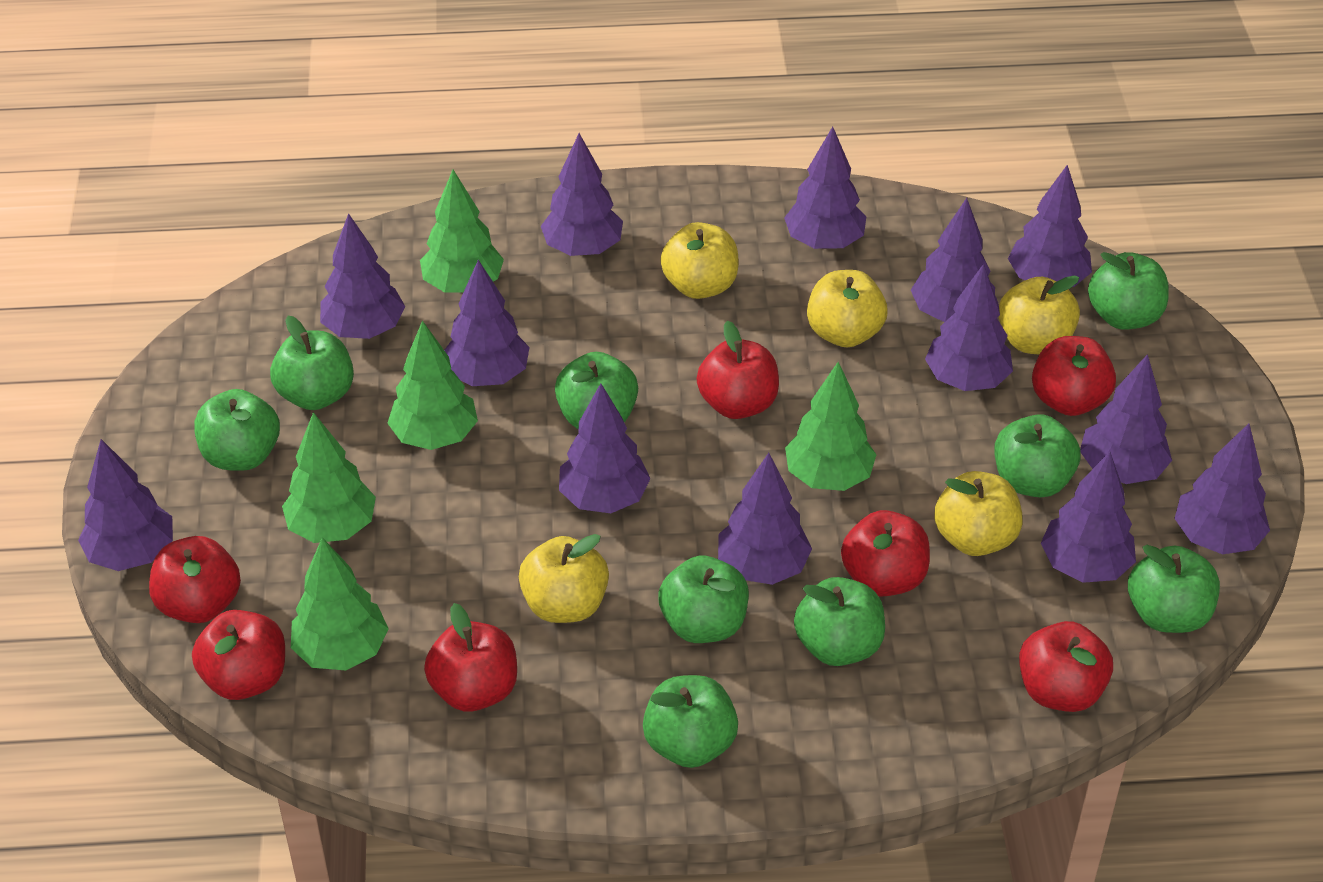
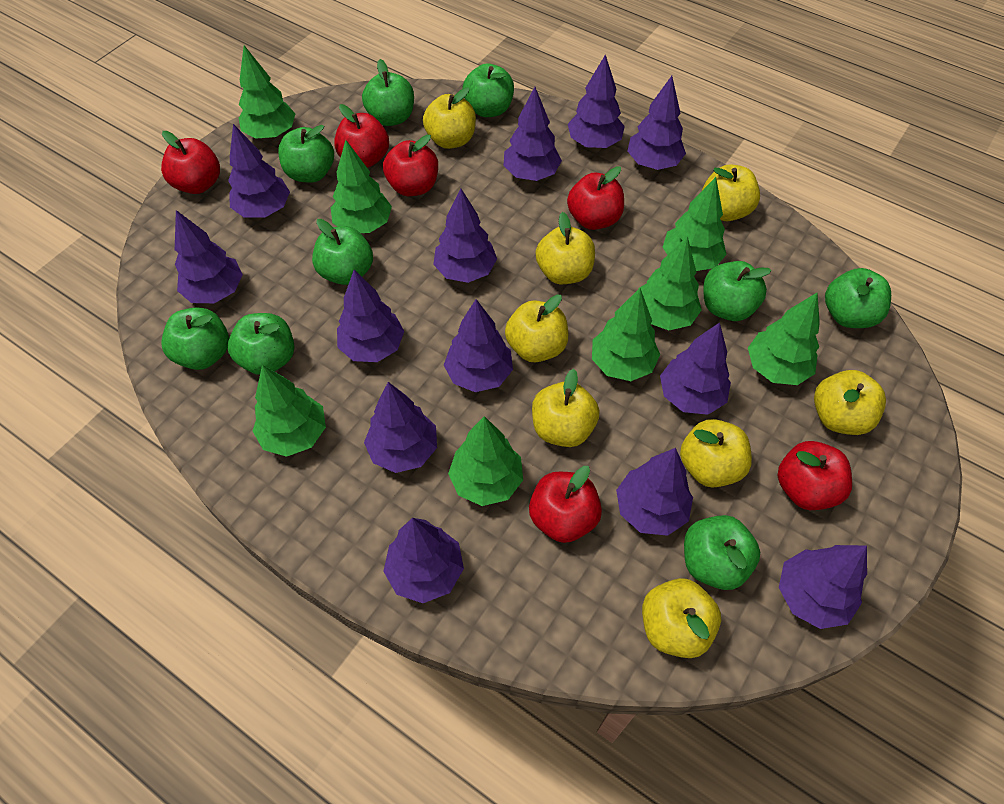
green tree: 5 -> 8
red apple: 7 -> 6
yellow apple: 5 -> 8

